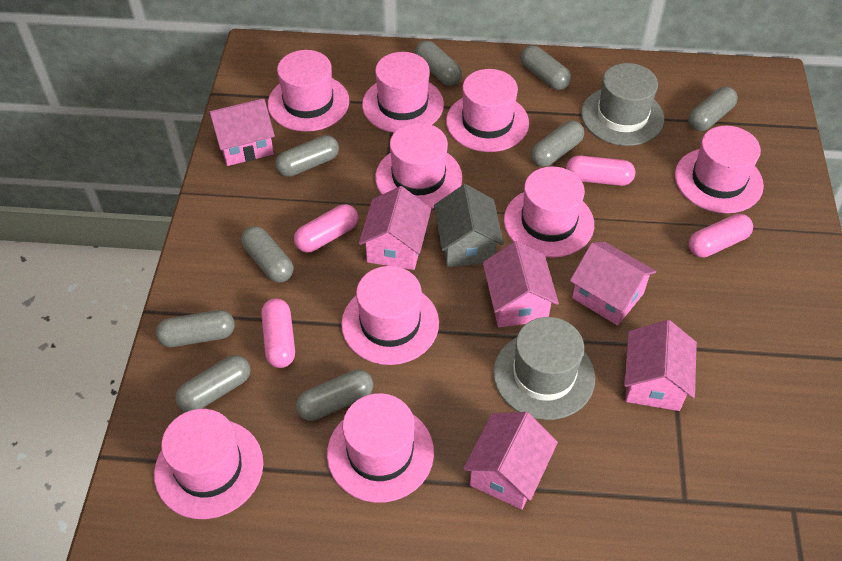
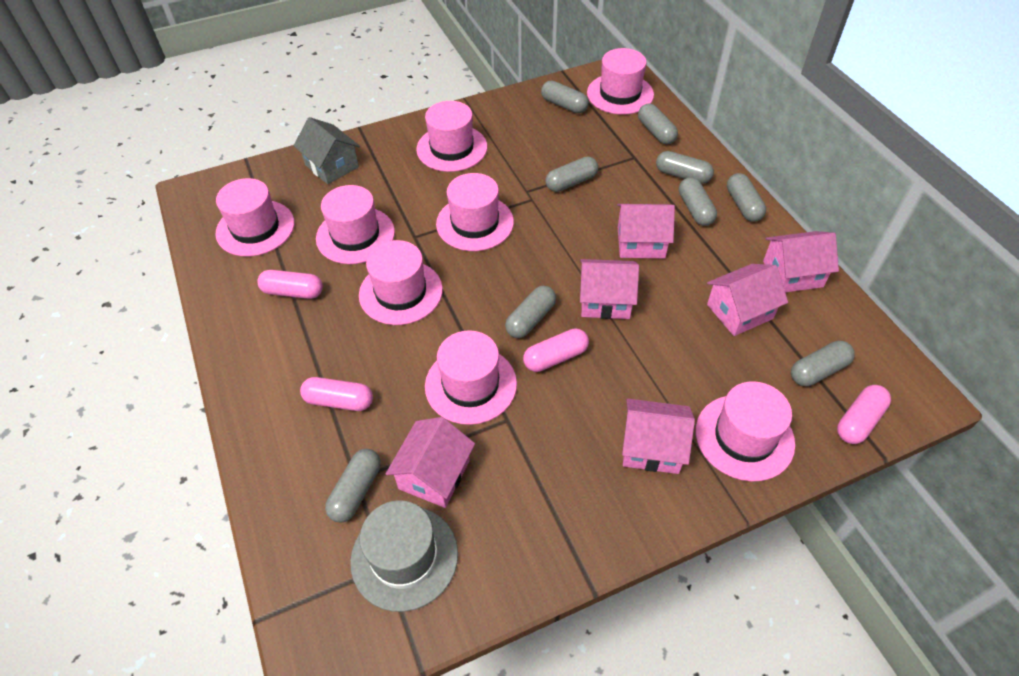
grey hat: 2 -> 1
pink hat: 9 -> 8

